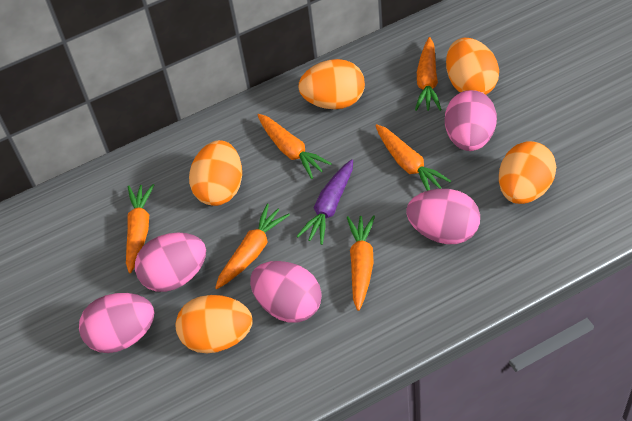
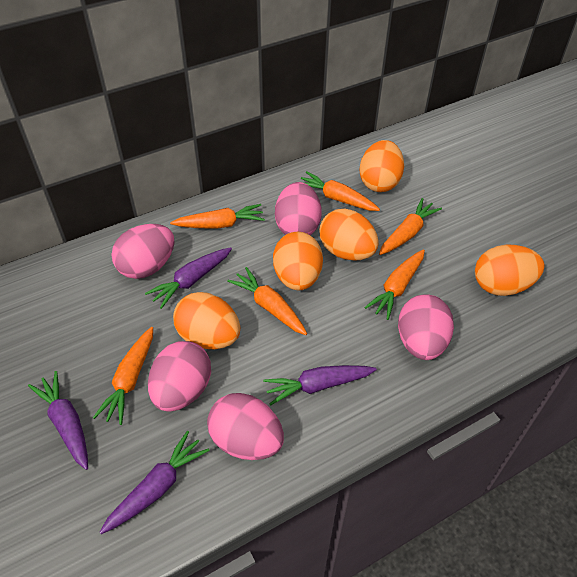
purple carrot: 1 -> 4

